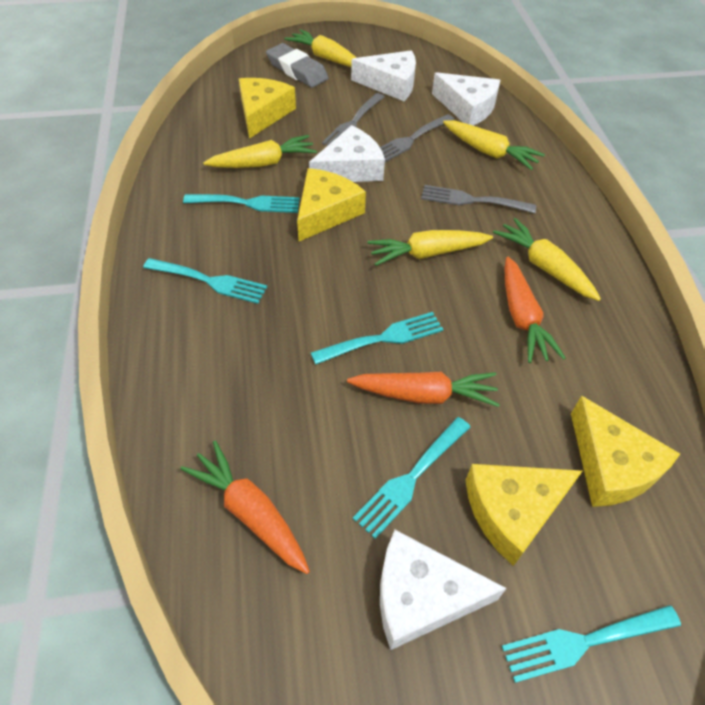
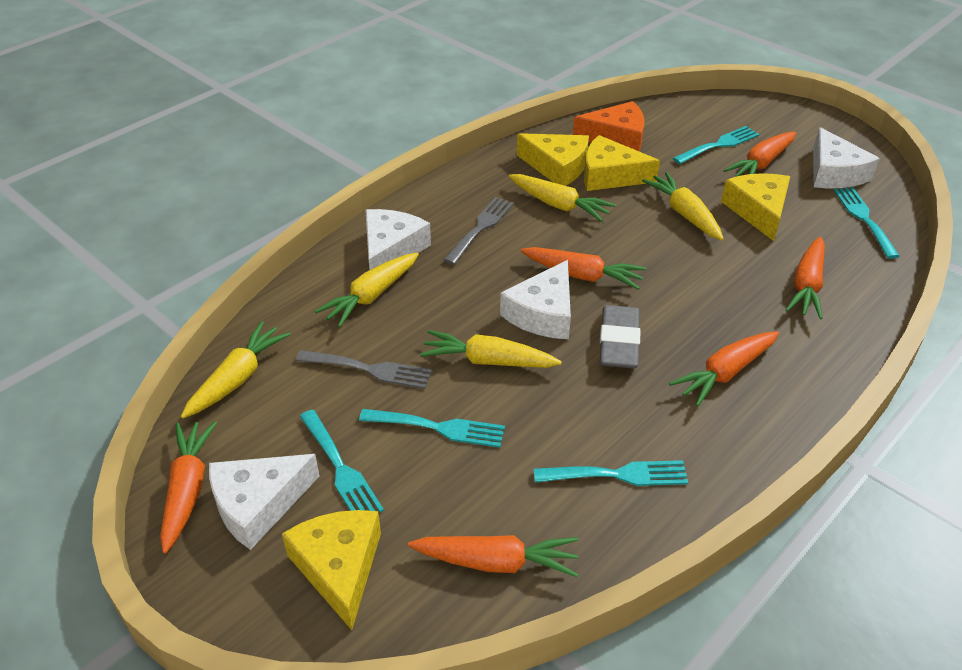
grey fork: 3 -> 2
orange carrot: 3 -> 6
orange cheese: 0 -> 1

